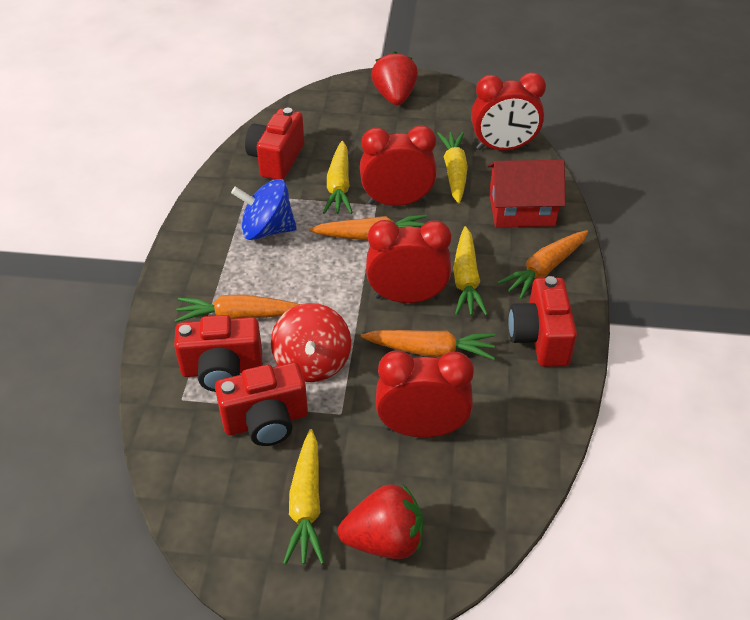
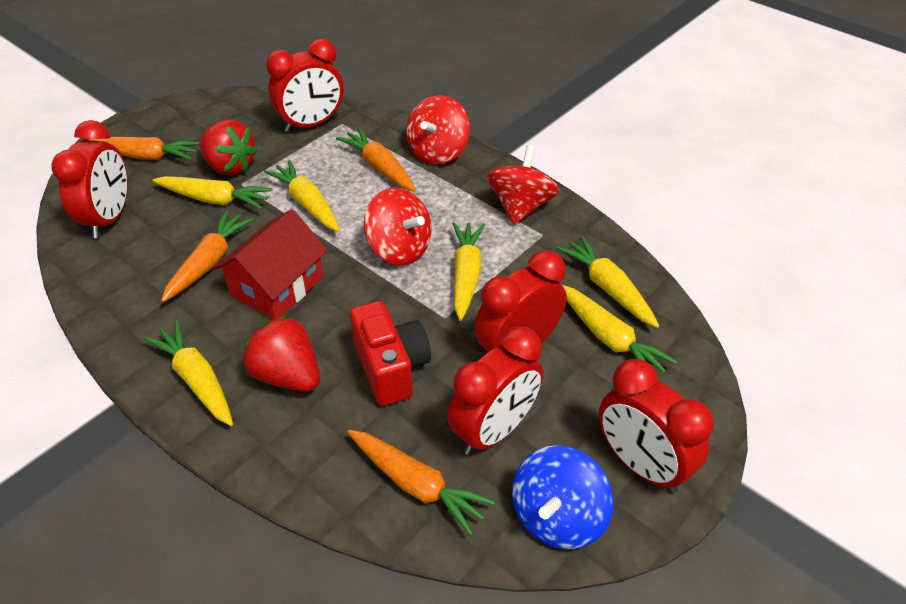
red camera: 4 -> 1
red clock: 4 -> 5
red spinning top: 1 -> 3
yellow carrot: 4 -> 6

